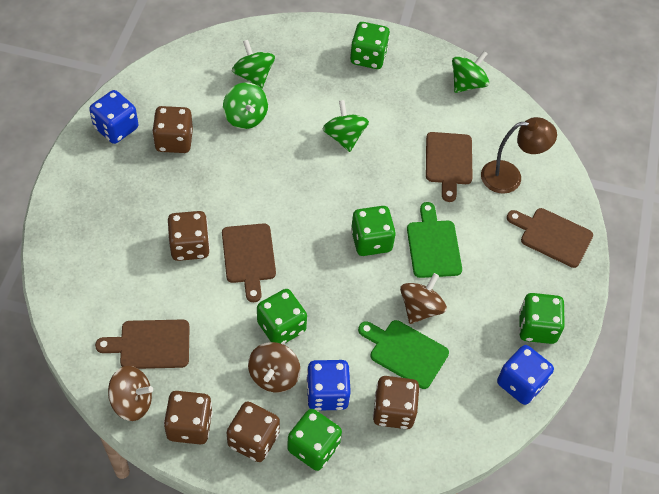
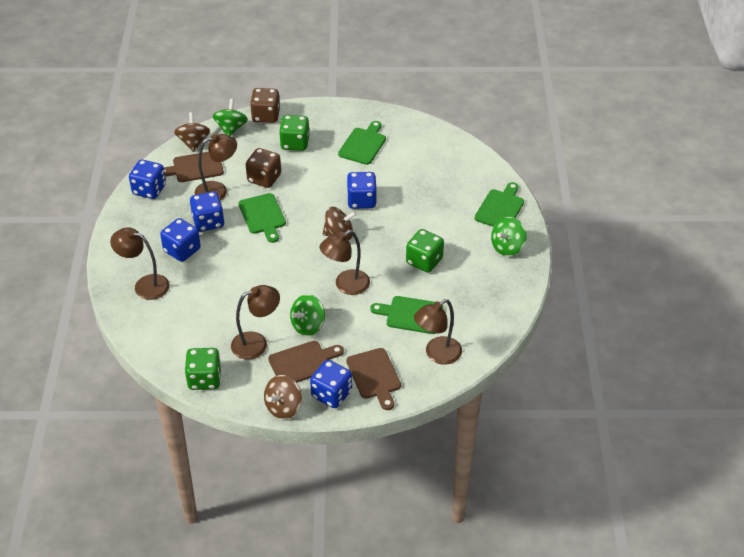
blue dice: 3 -> 5
brown cutting board: 4 -> 3
brown dice: 5 -> 2
brown lamp: 1 -> 5
green cutting board: 2 -> 4
green dice: 5 -> 3
green spinning top: 4 -> 3

